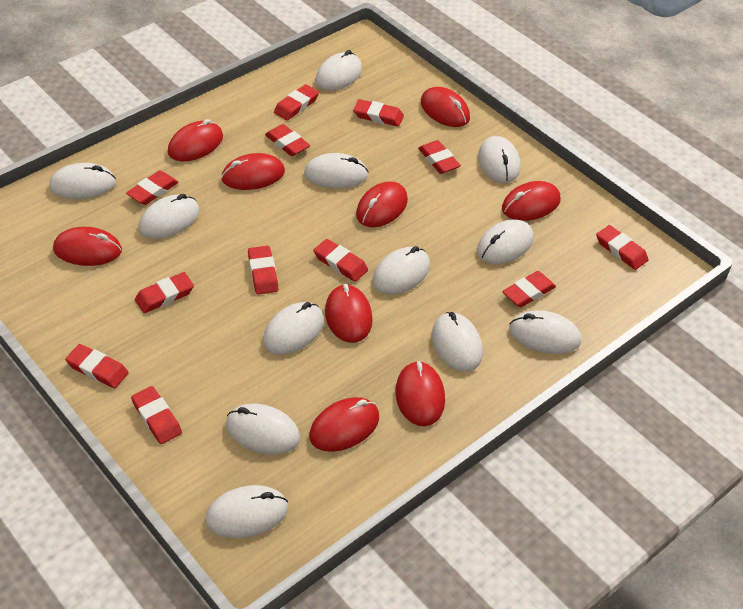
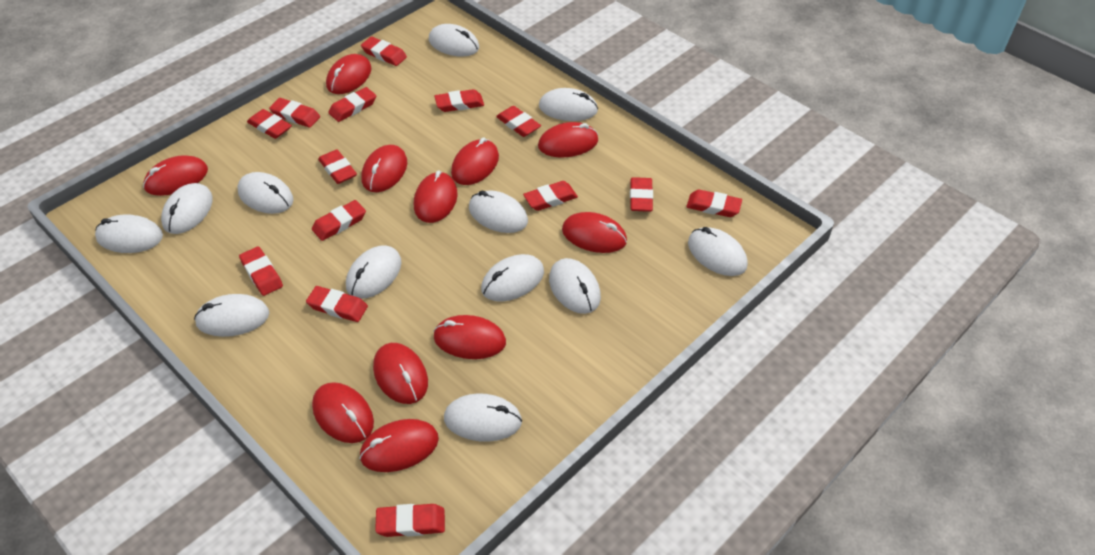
red eraser: 12 -> 14
red mouse: 9 -> 11

